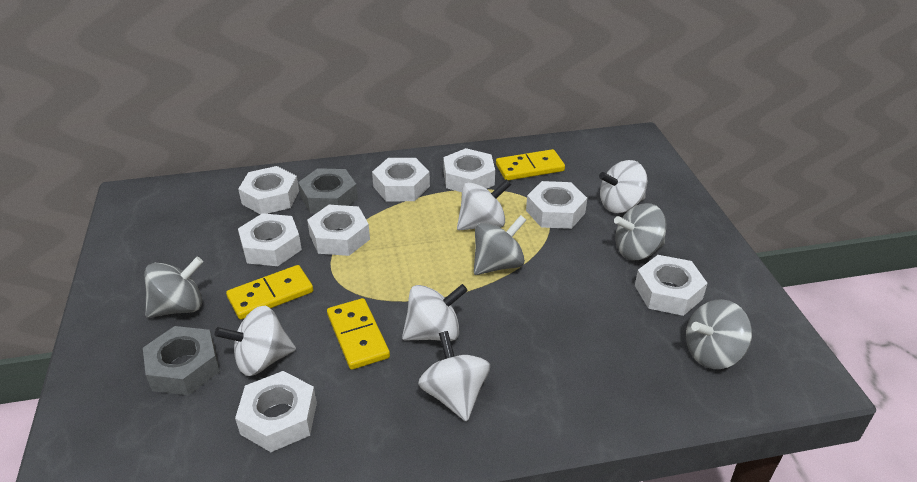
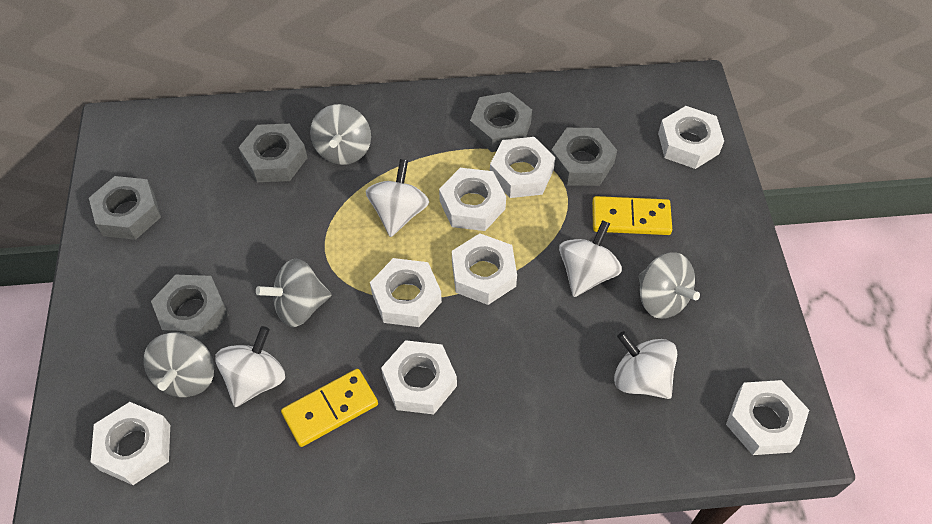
grey nut: 2 -> 5
white spinning top: 5 -> 4
yellow domino: 3 -> 2

